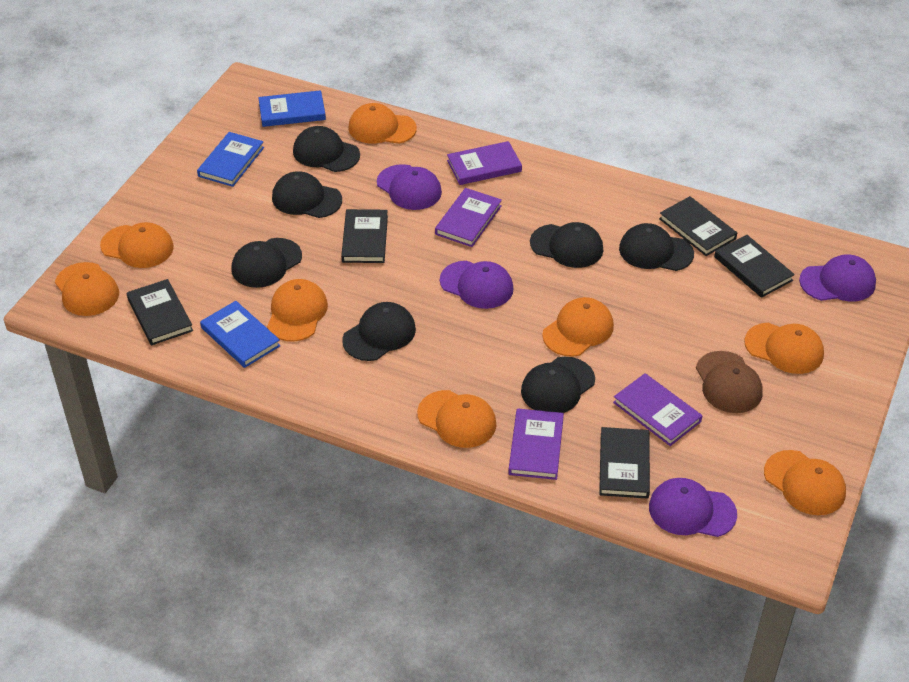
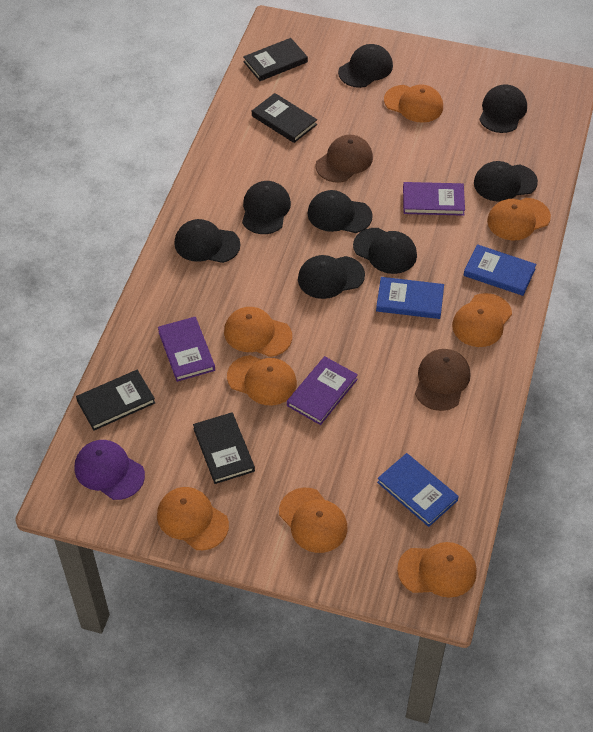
black book: 5 -> 4
black cap: 7 -> 8
brown cap: 1 -> 2
purple book: 4 -> 3
purple cap: 4 -> 1

